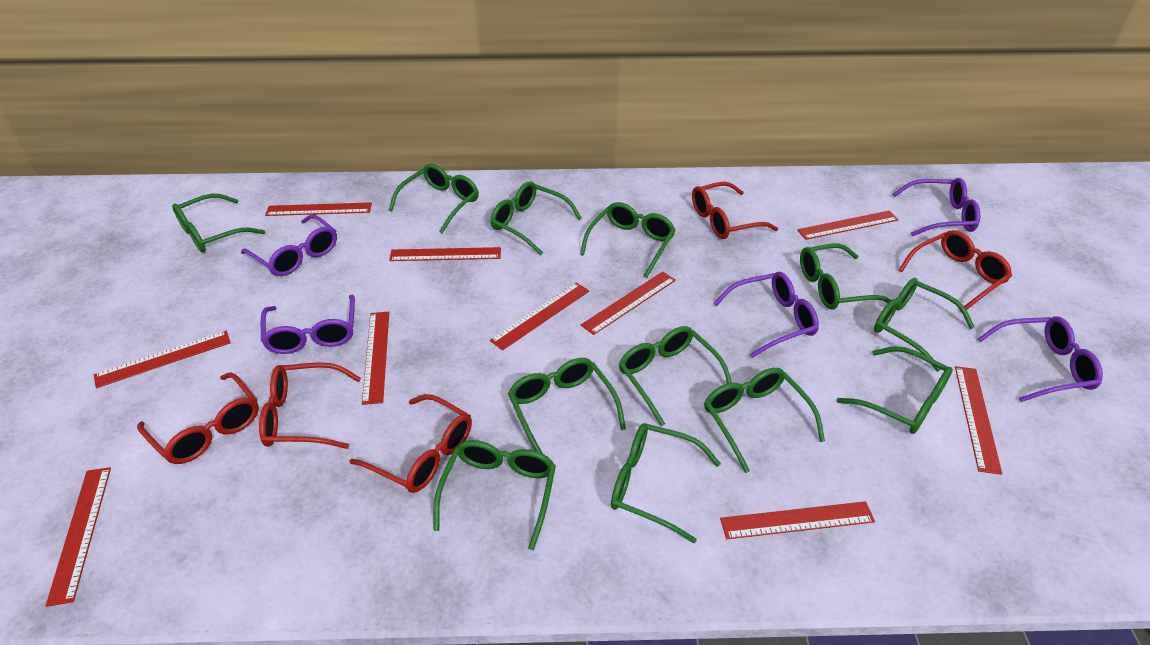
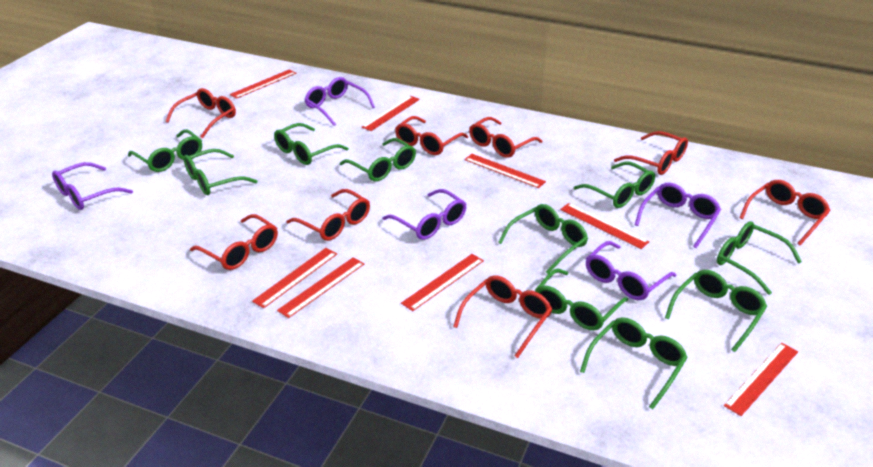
green glasses: 12 -> 10
red glasses: 5 -> 8
red ruler: 10 -> 8

